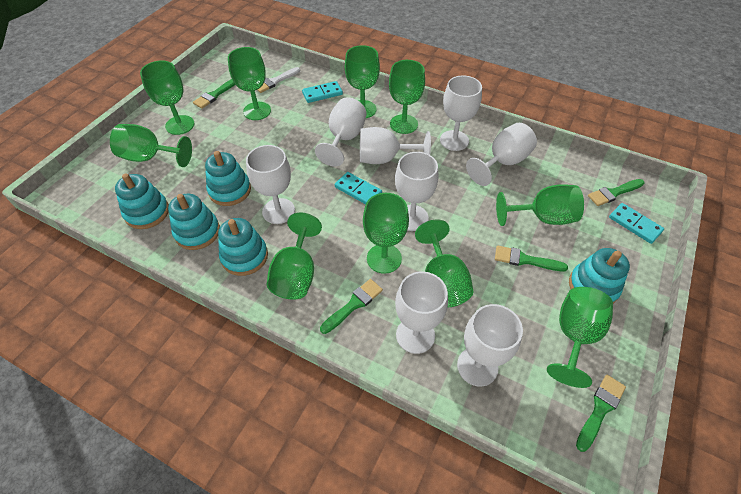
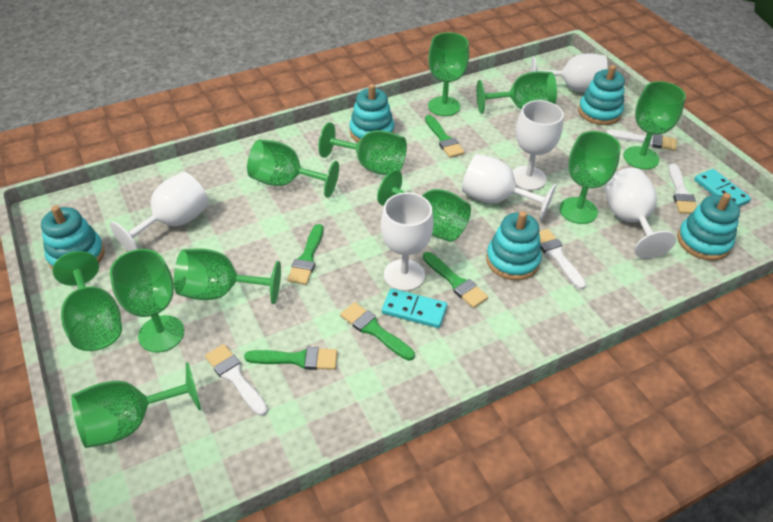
green goblet: 10 -> 11
turquoise domino: 3 -> 2
white brush: 1 -> 4
white goblet: 8 -> 6

